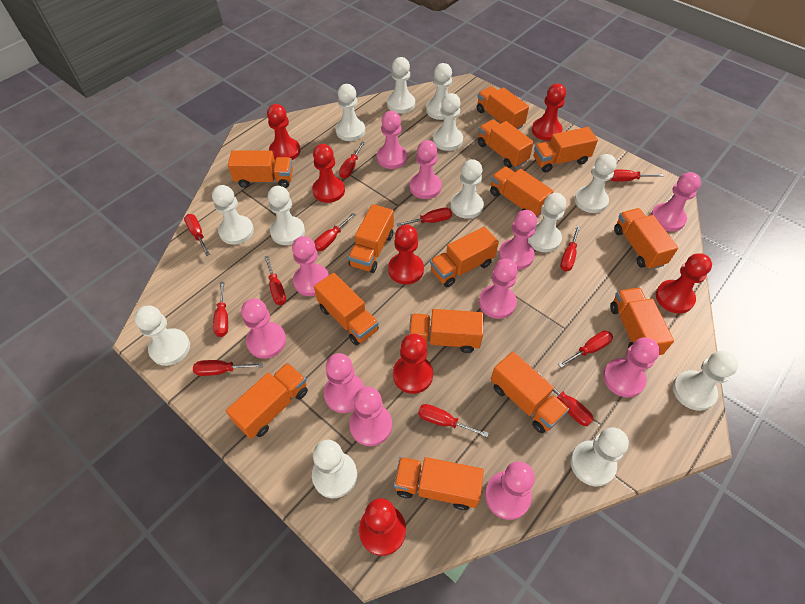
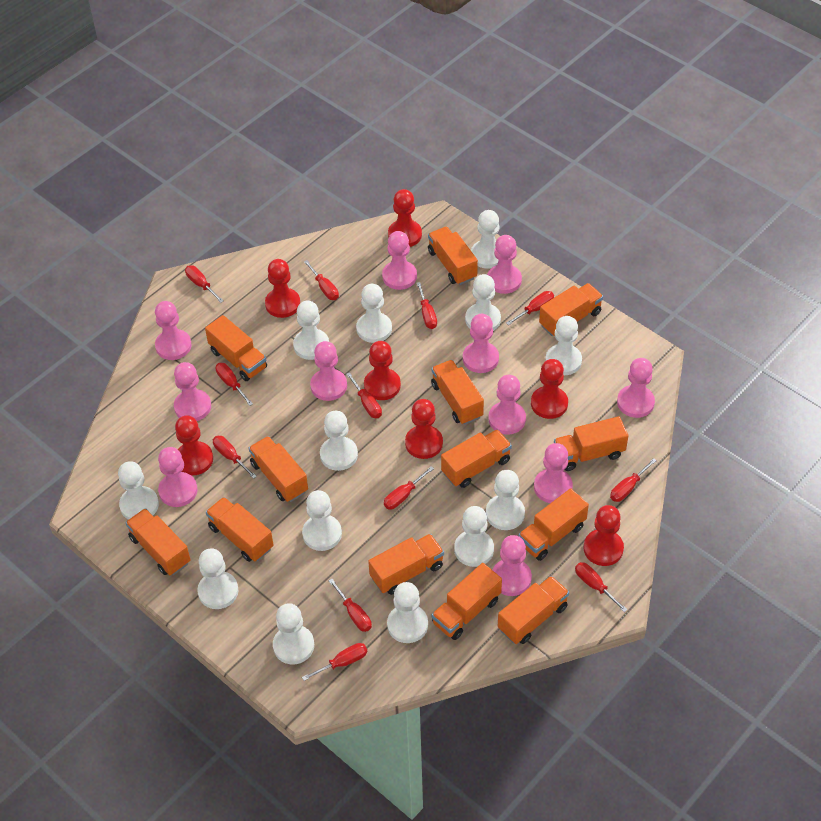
orange truck: 14 -> 13

